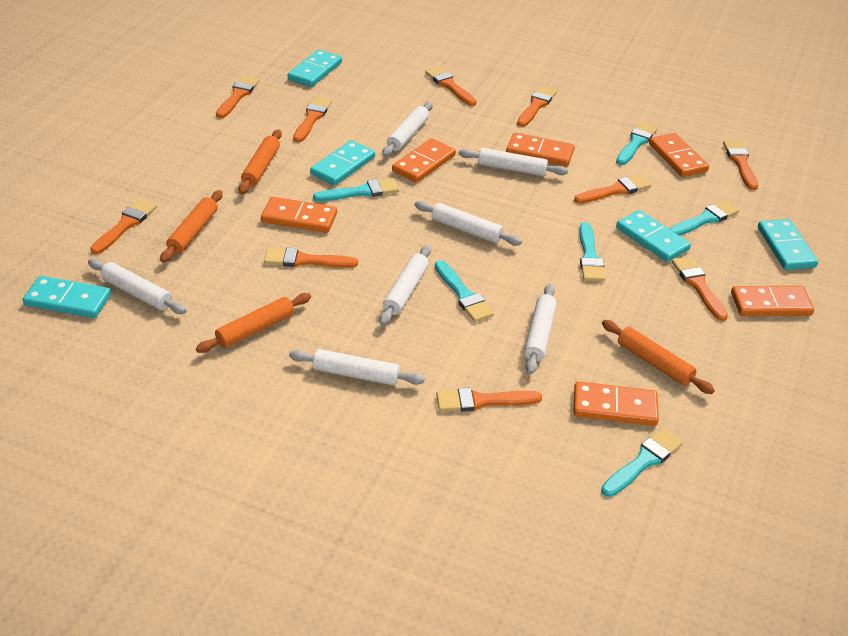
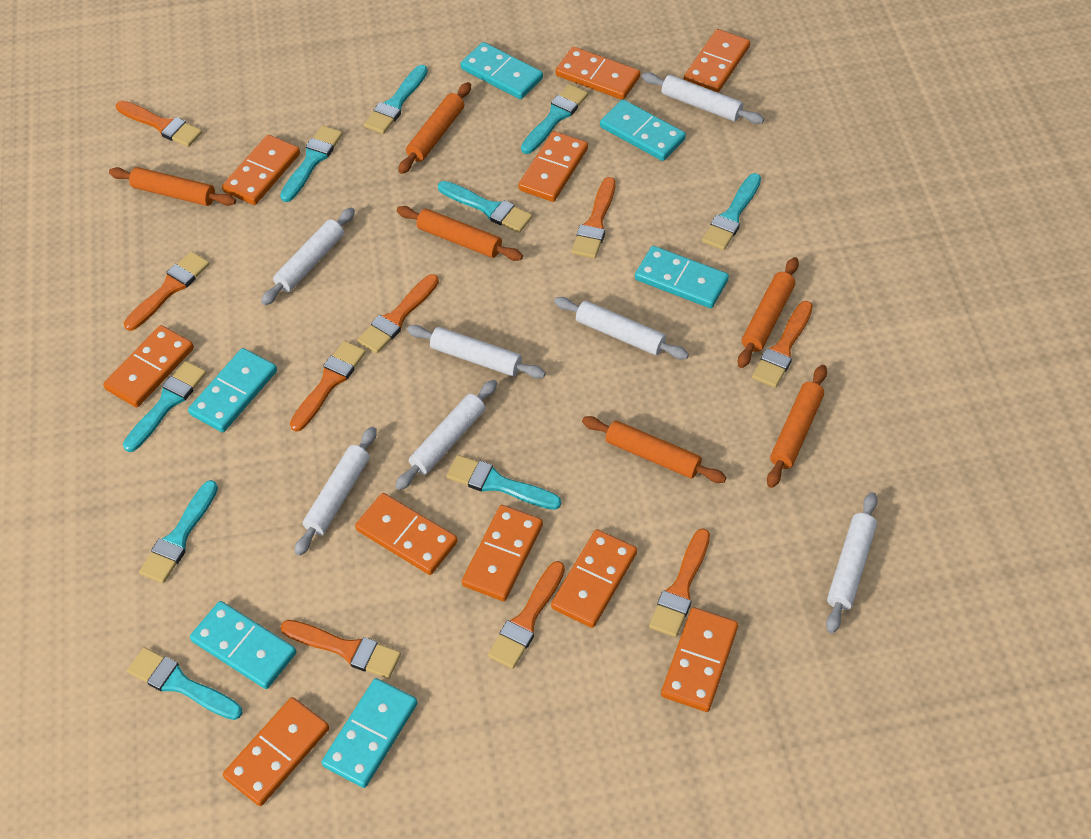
orange brush: 10 -> 9
orange domino: 6 -> 10
orange rolling pin: 4 -> 6
turquoise brush: 6 -> 9
turquoise domino: 5 -> 6

